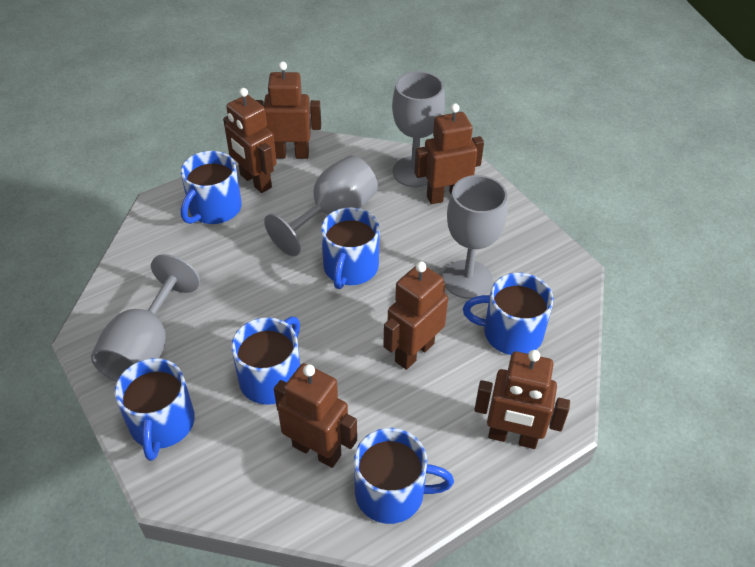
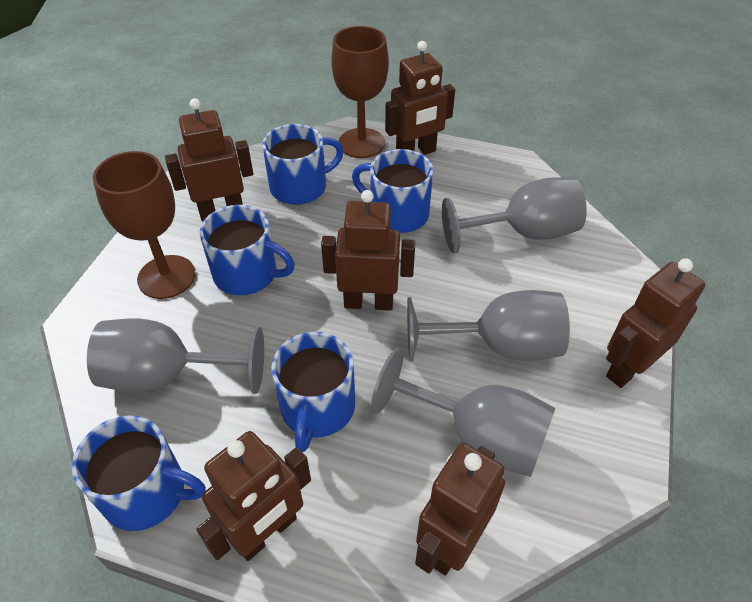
blue mug: 6 -> 5
brown goblet: 0 -> 2

